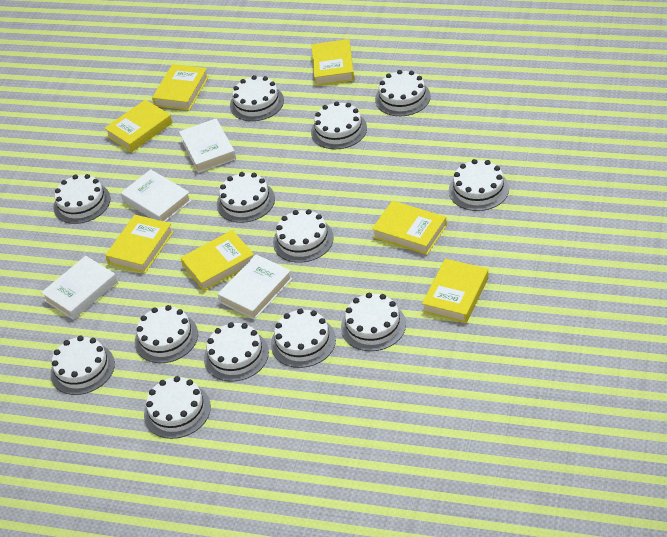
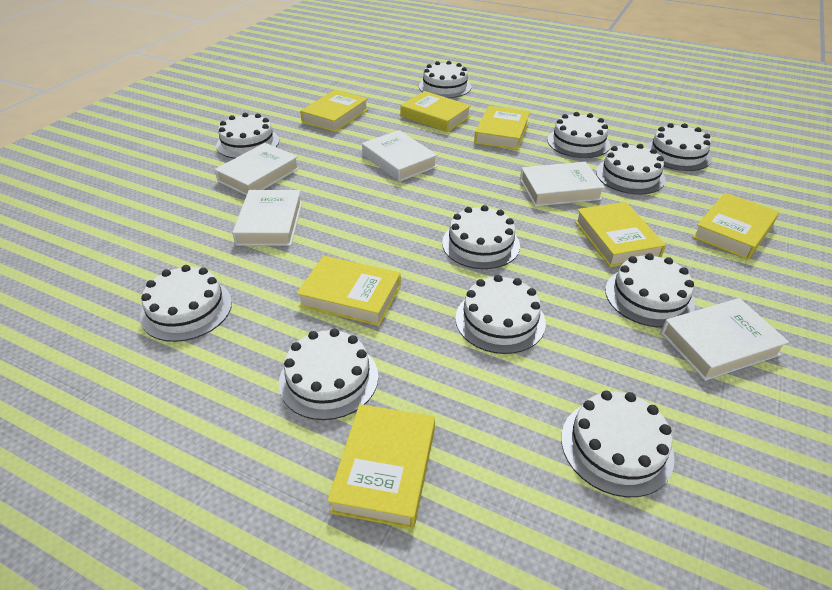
white book: 4 -> 5
white cake: 13 -> 11

